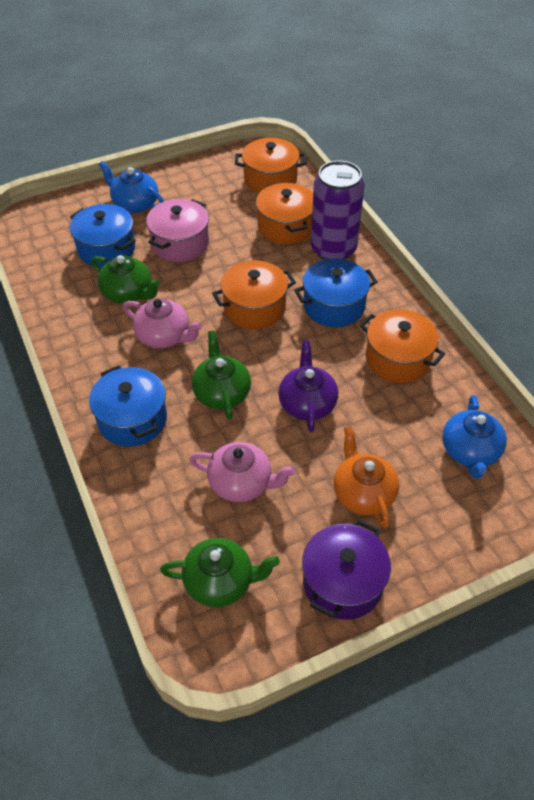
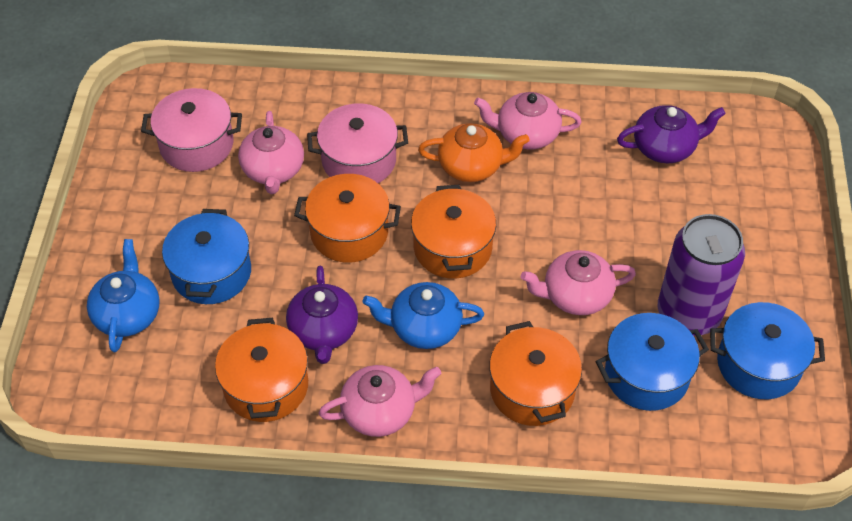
green teapot: 3 -> 0
pink pot: 1 -> 2
pink teapot: 2 -> 4
purple pot: 1 -> 0
purple teapot: 1 -> 2

